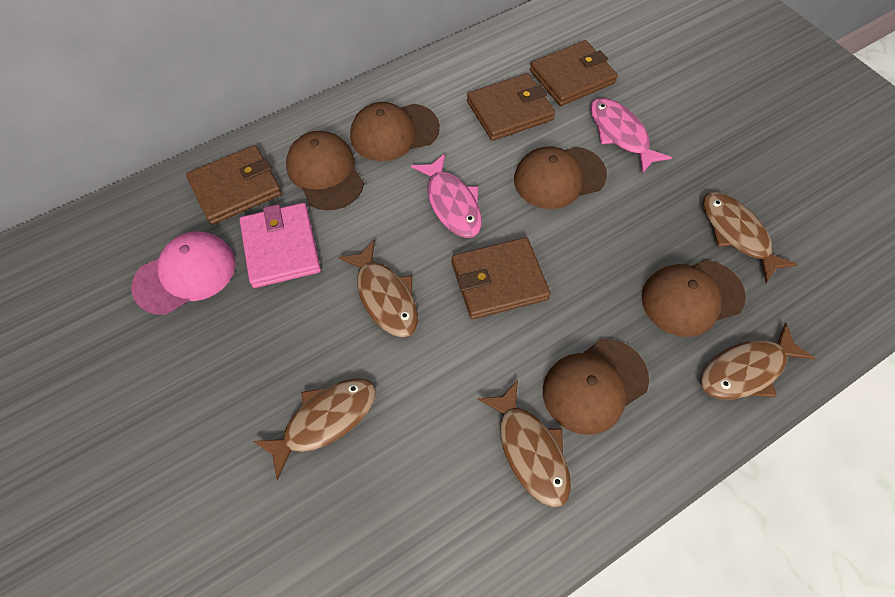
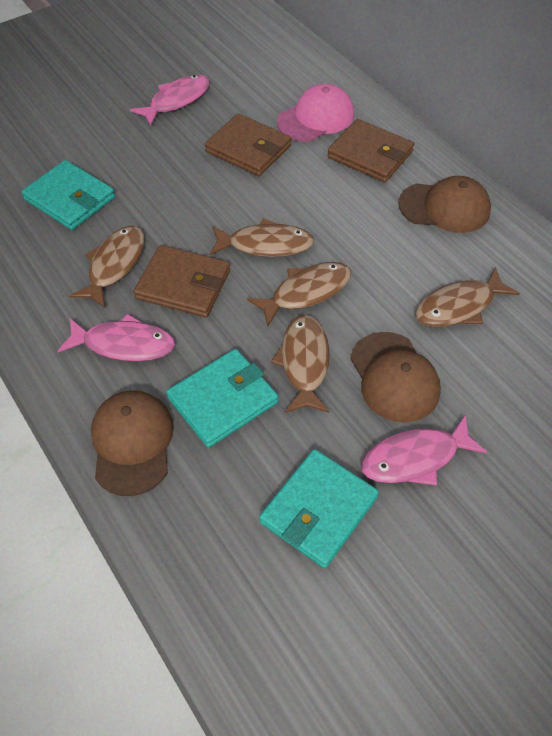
brown cap: 5 -> 3
brown wallet: 4 -> 3
pink fish: 2 -> 3
pink wallet: 1 -> 0
turquoise wallet: 0 -> 3

